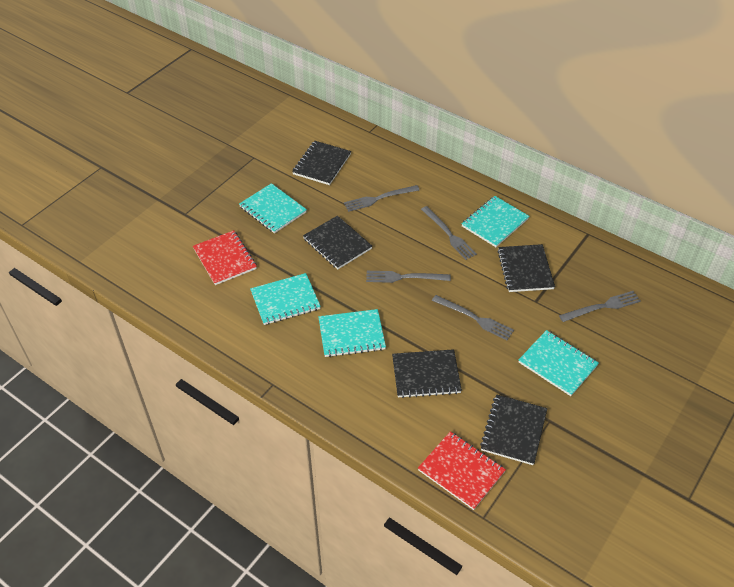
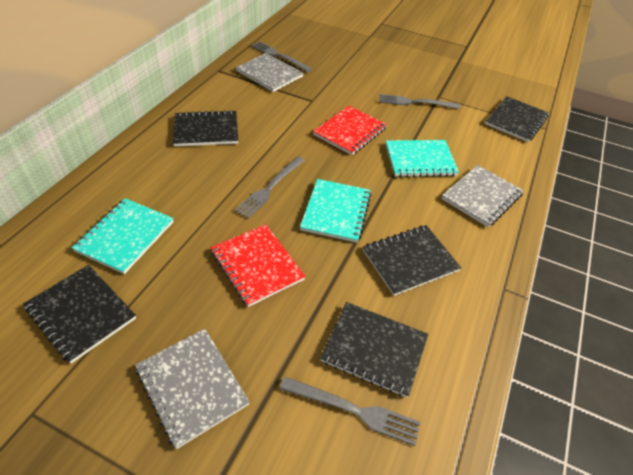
grey fork: 5 -> 4
grey notebook: 0 -> 3
turquoise notebook: 5 -> 3

